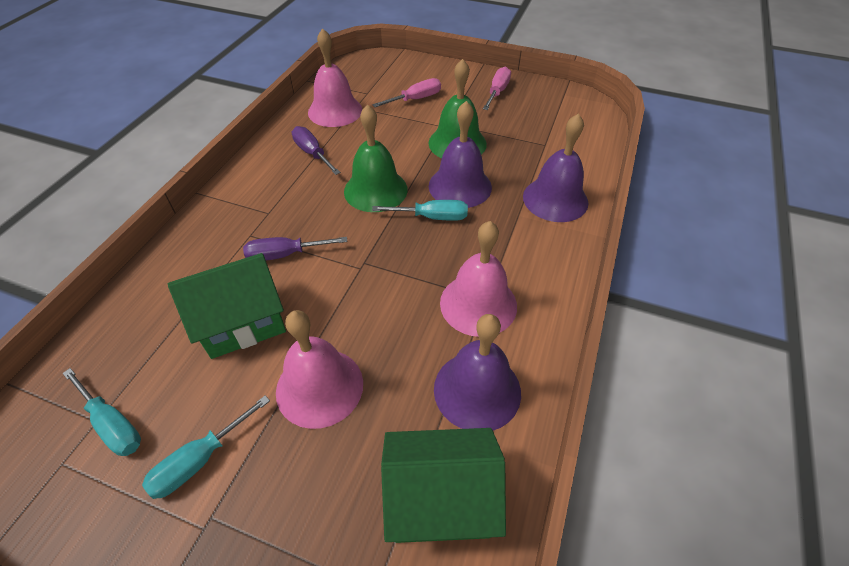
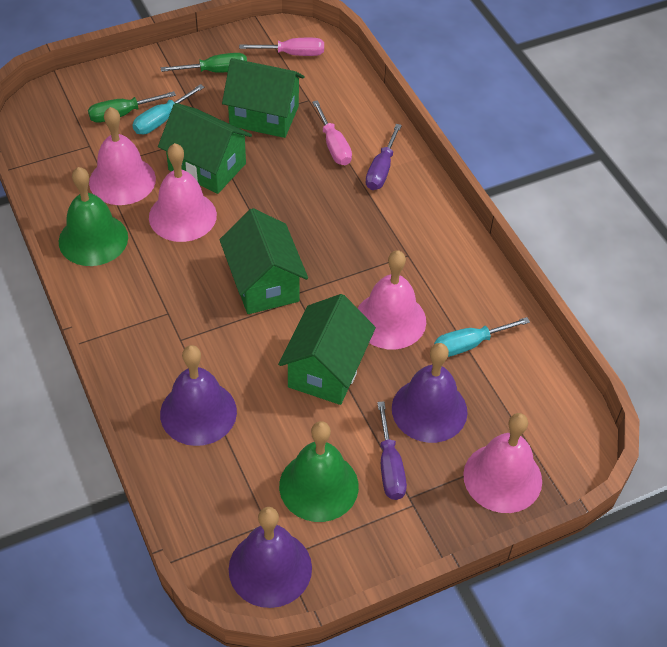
green house: 2 -> 4
green screwdriver: 0 -> 2
pink bell: 3 -> 4
turquoise screwdriver: 3 -> 2

